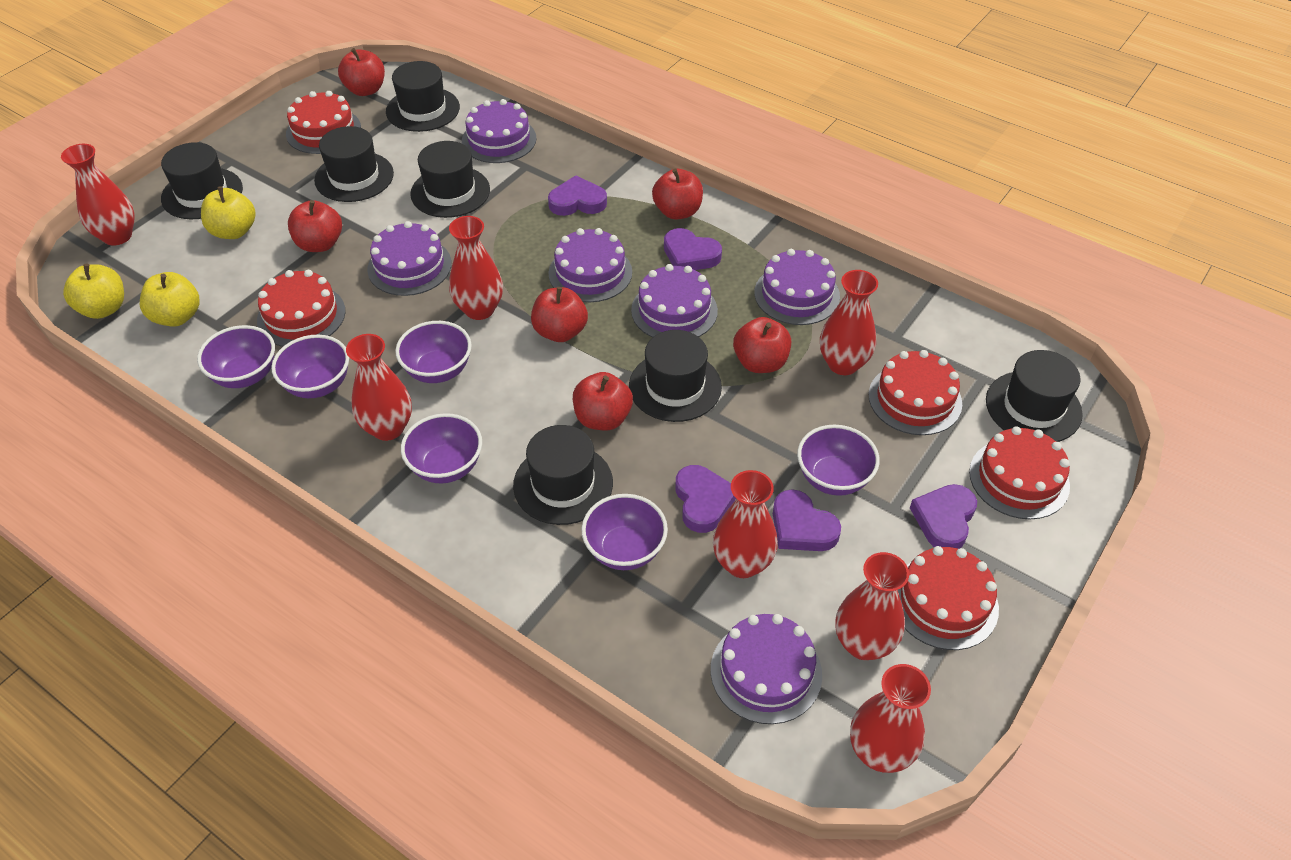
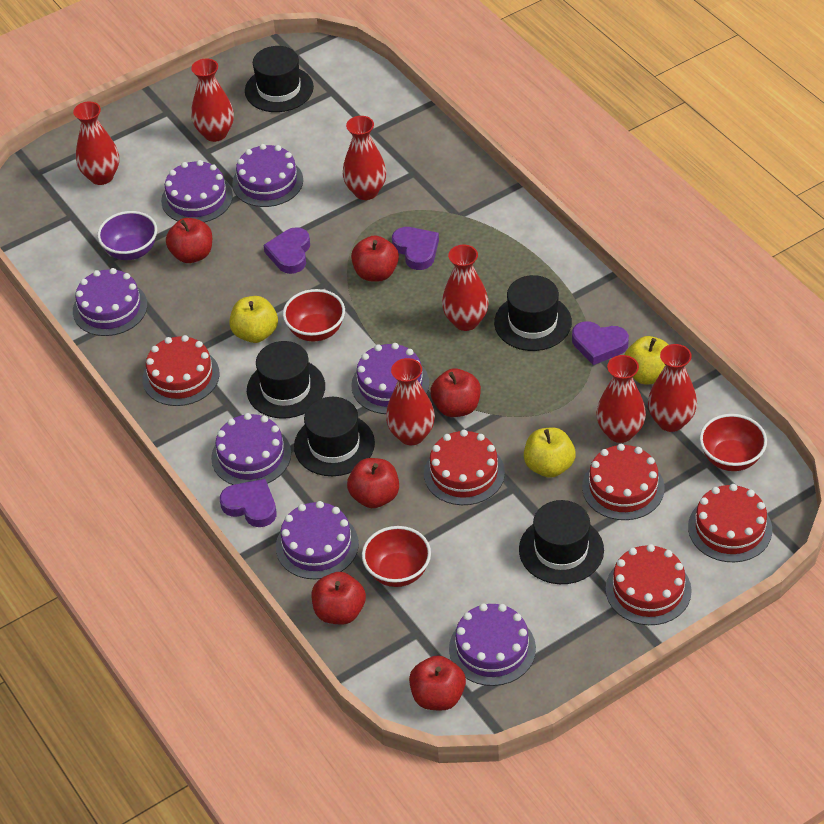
black hat: 7 -> 5
purple bowl: 6 -> 1
purple cake: 6 -> 7
purple heart: 5 -> 4
red bowl: 0 -> 3

